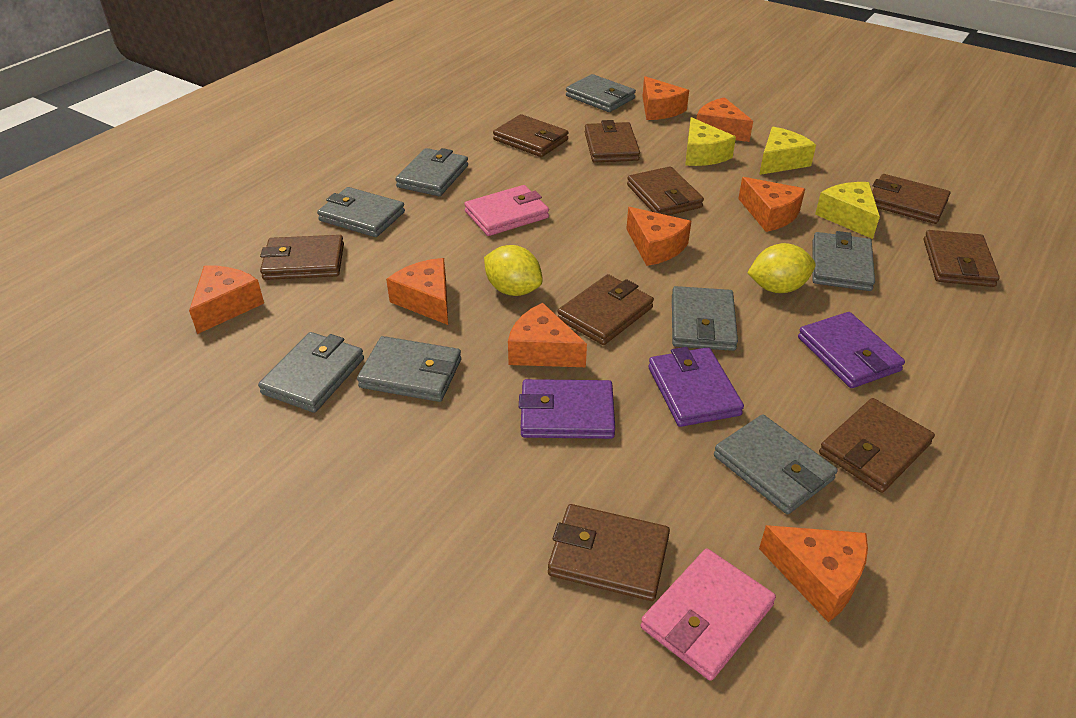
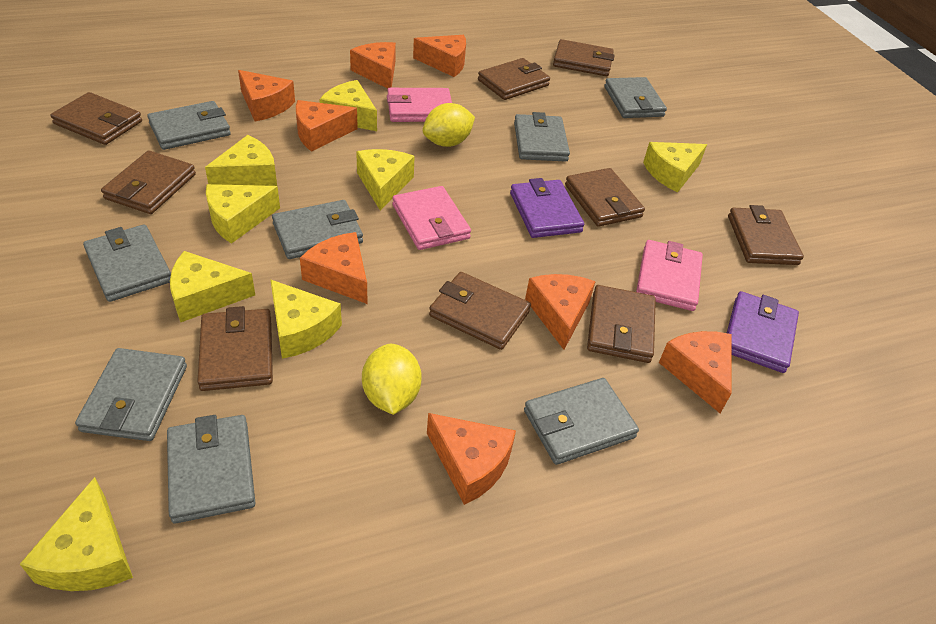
pink wallet: 2 -> 3
purple wallet: 3 -> 2
yellow cheese: 3 -> 8

